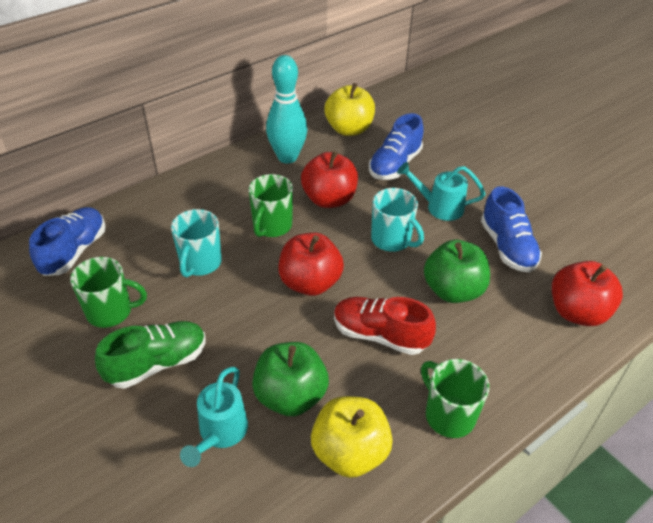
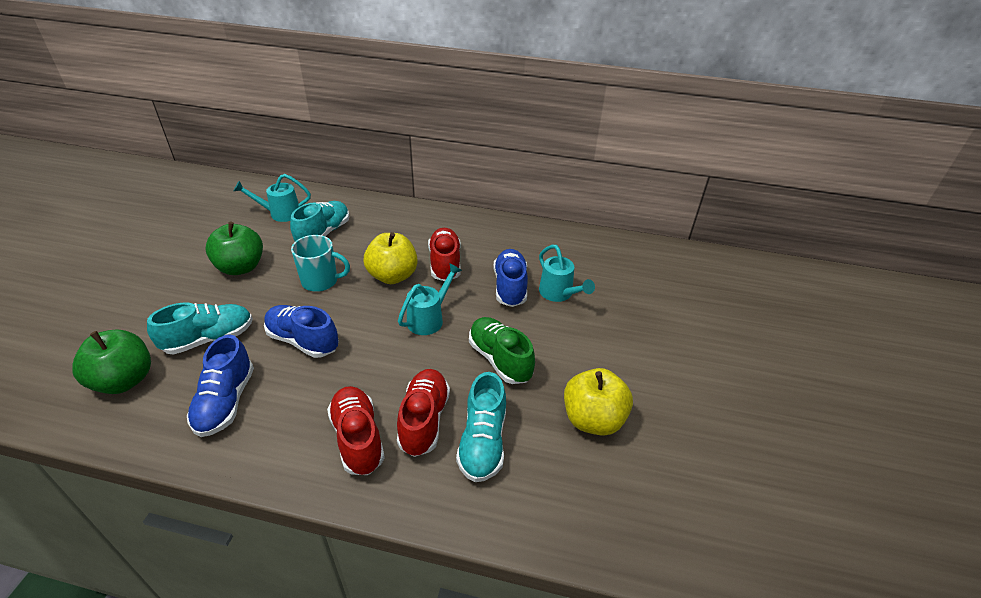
green mug: 3 -> 0
red apple: 3 -> 0
red shoe: 1 -> 3
turquoise bowling pin: 1 -> 0
turquoise mug: 2 -> 1
turquoise shoe: 0 -> 3
turquoise watering can: 2 -> 3

